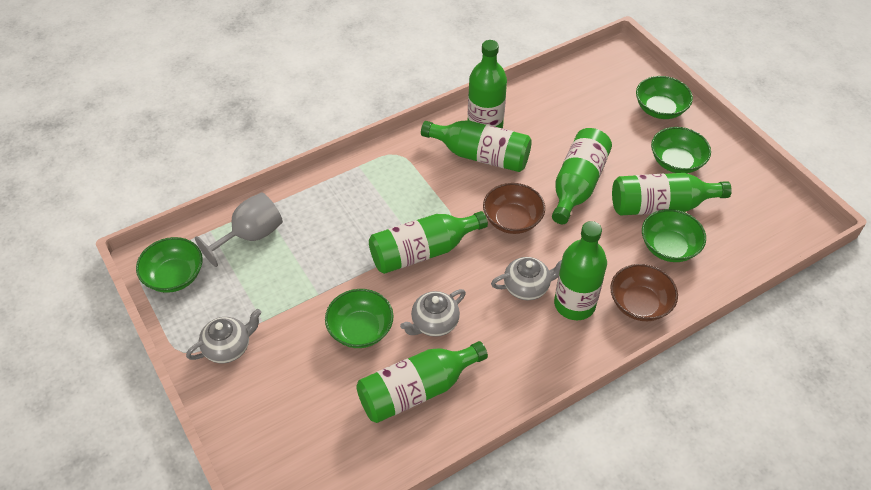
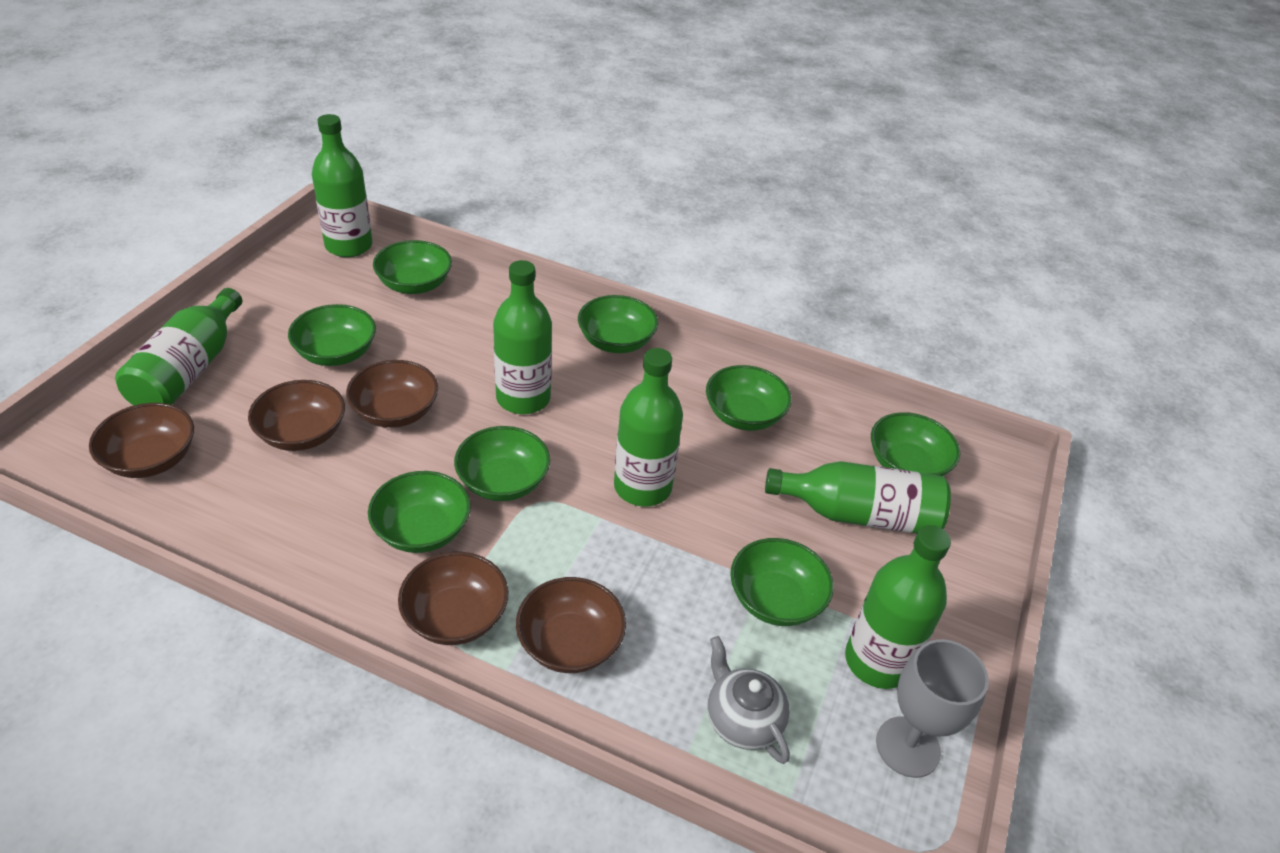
brown bowl: 2 -> 5
green bottle: 7 -> 6
green bowl: 5 -> 8
grey teapot: 3 -> 1

